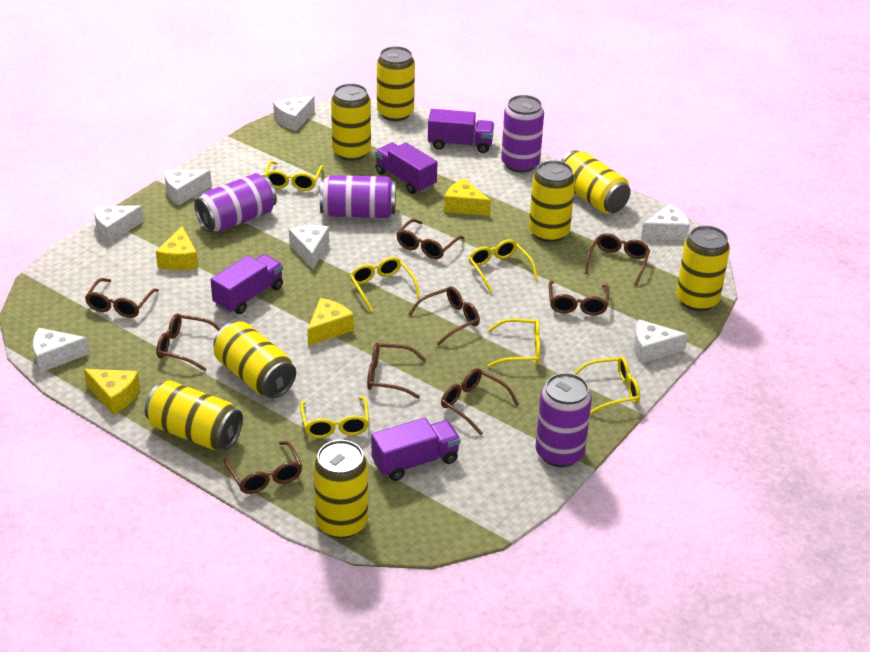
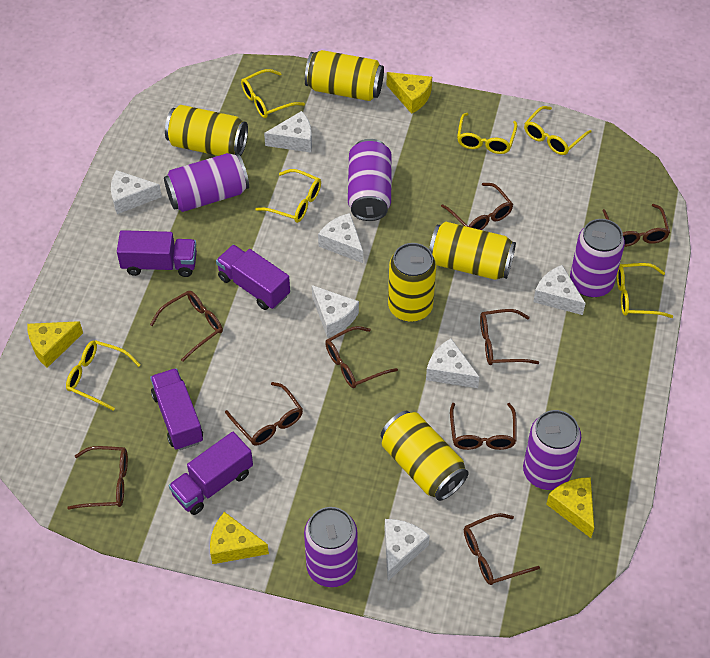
purple can: 4 -> 5
yellow can: 8 -> 5

